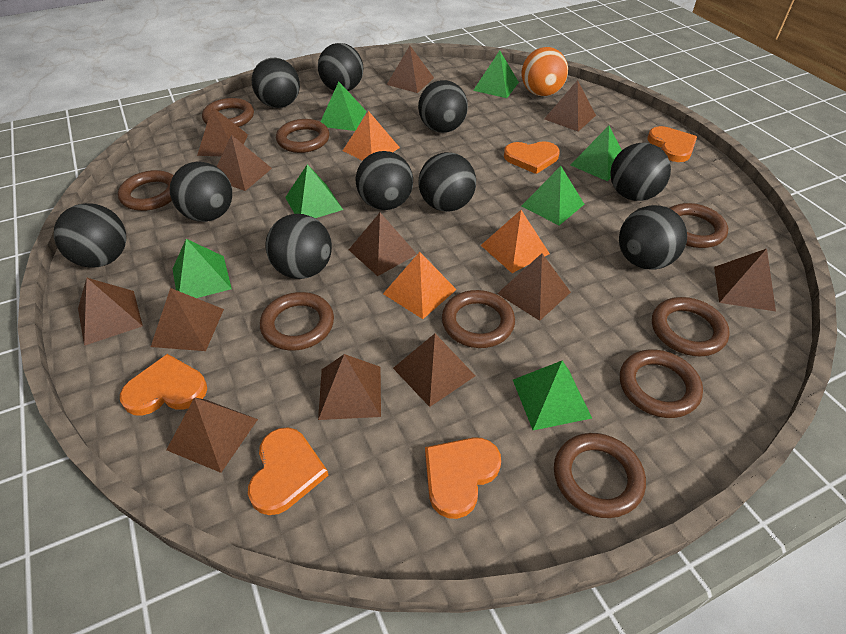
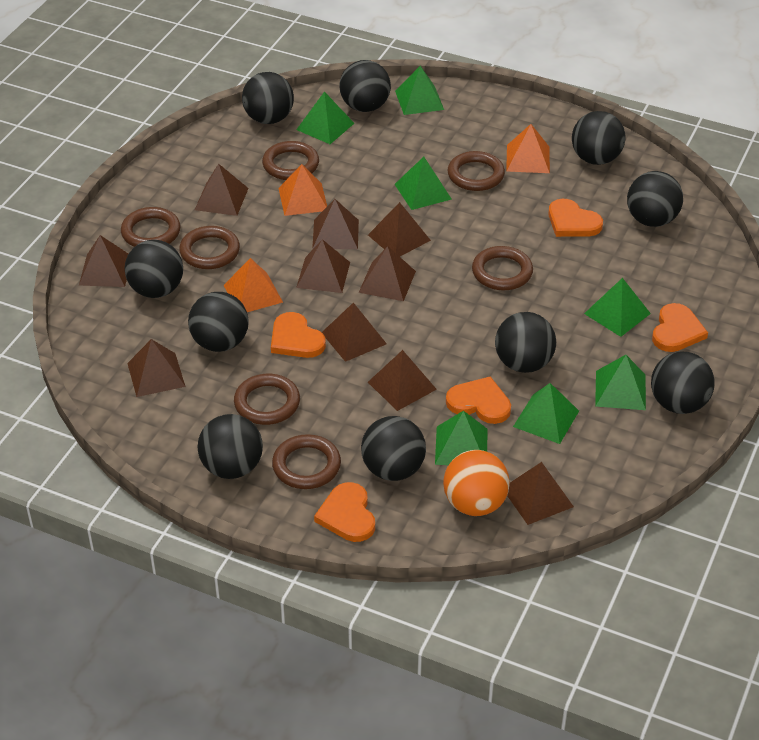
brown pyramid: 12 -> 10
brown ring: 9 -> 7

